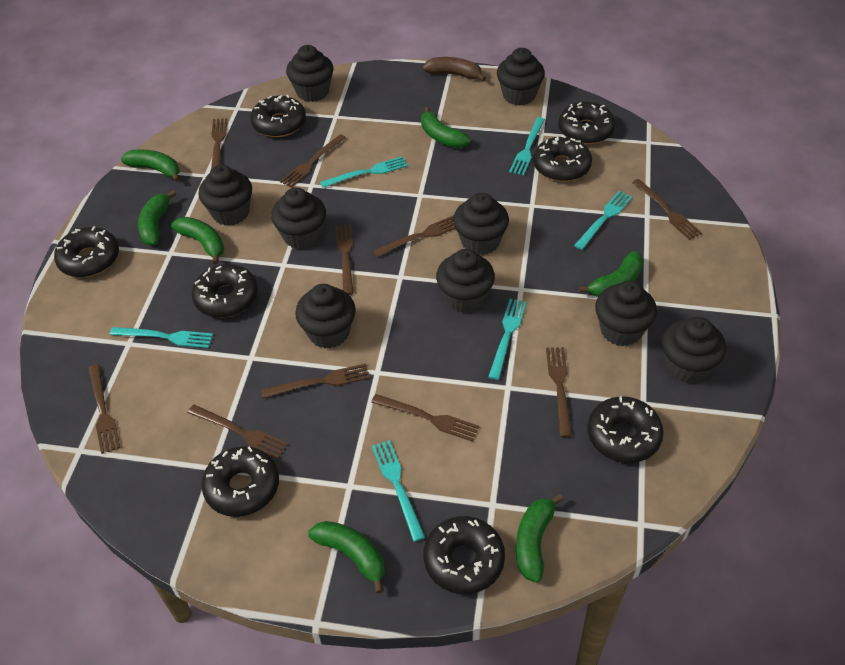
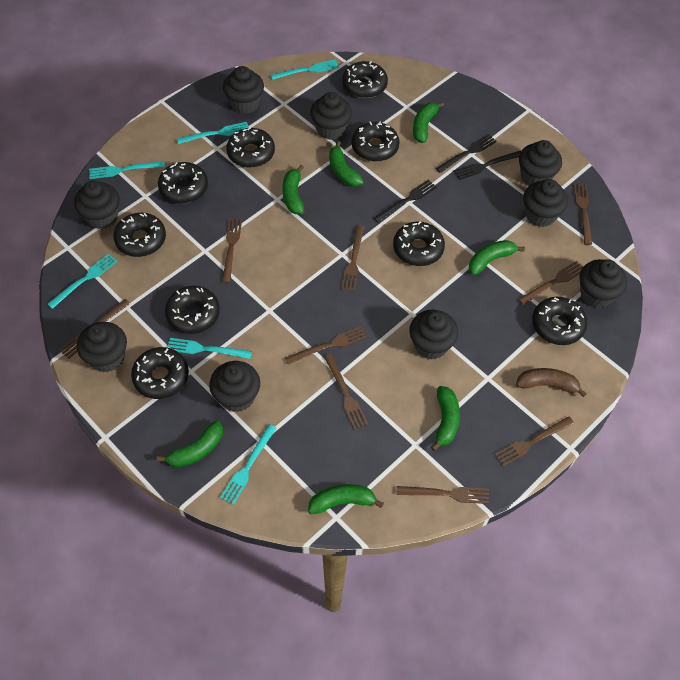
black donut: 8 -> 9
black fork: 0 -> 3
brown fork: 10 -> 9

